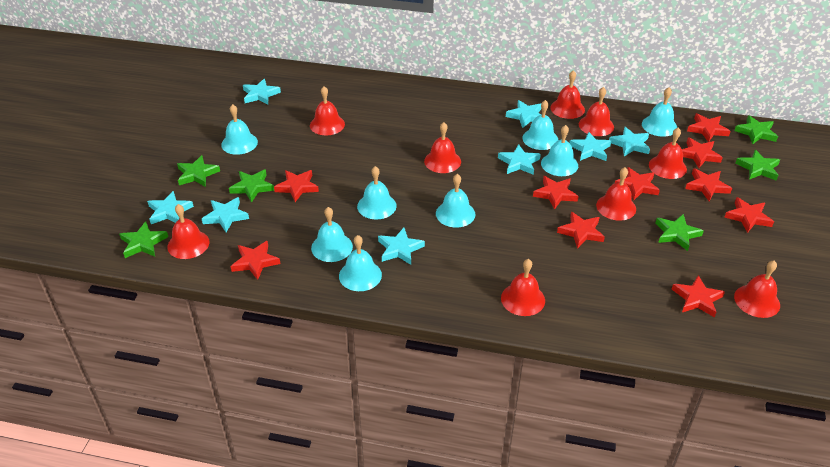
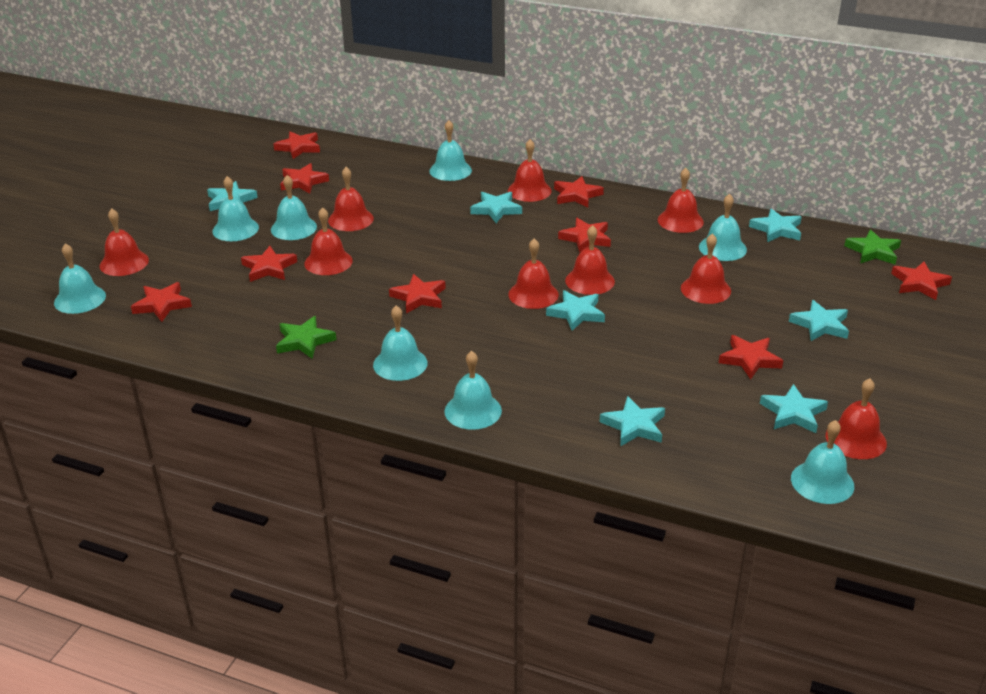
green star: 6 -> 2
red star: 10 -> 9
turquoise star: 8 -> 7

